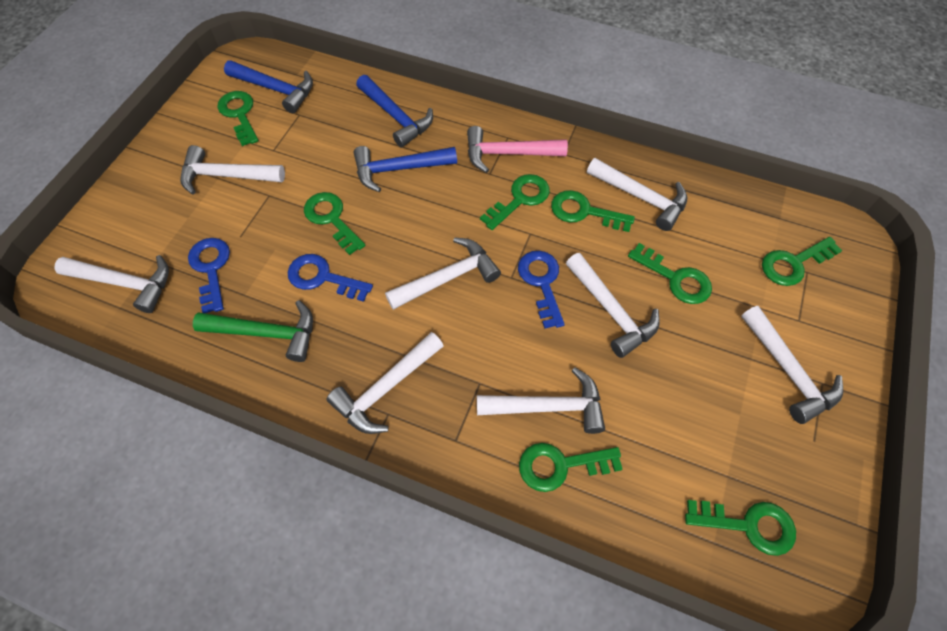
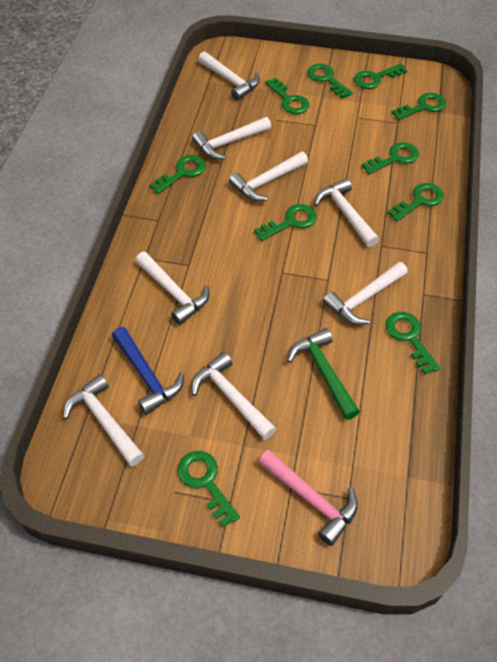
blue hammer: 3 -> 1
blue key: 3 -> 0
green key: 8 -> 10

